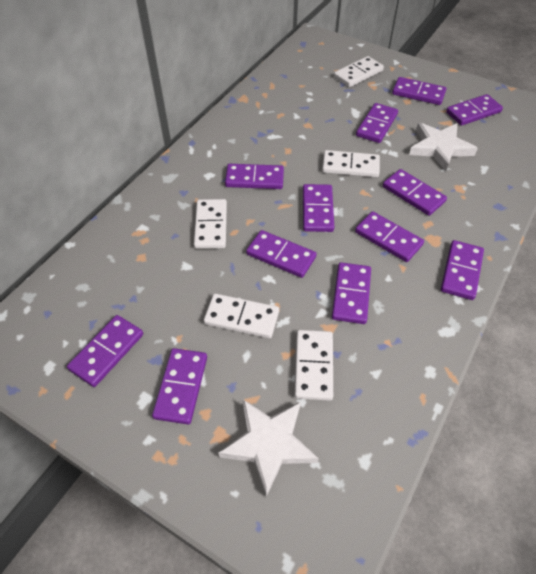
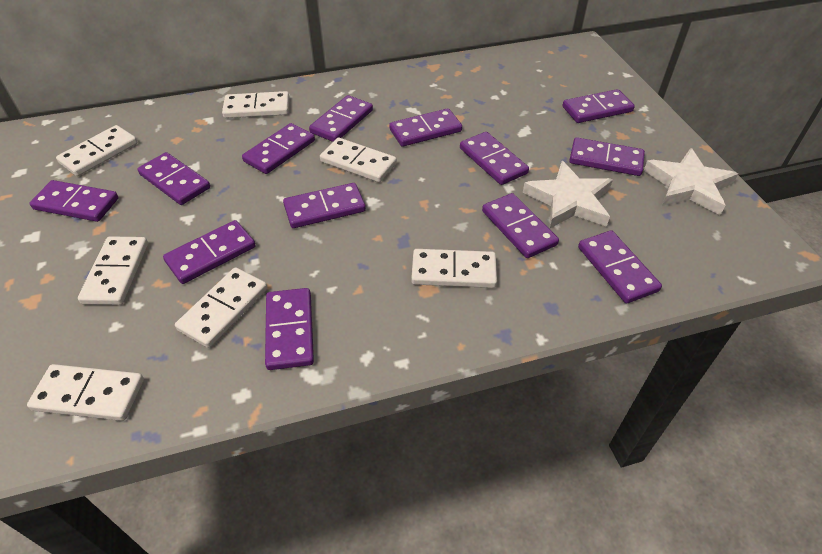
purple domino: 12 -> 13
white domino: 5 -> 7

